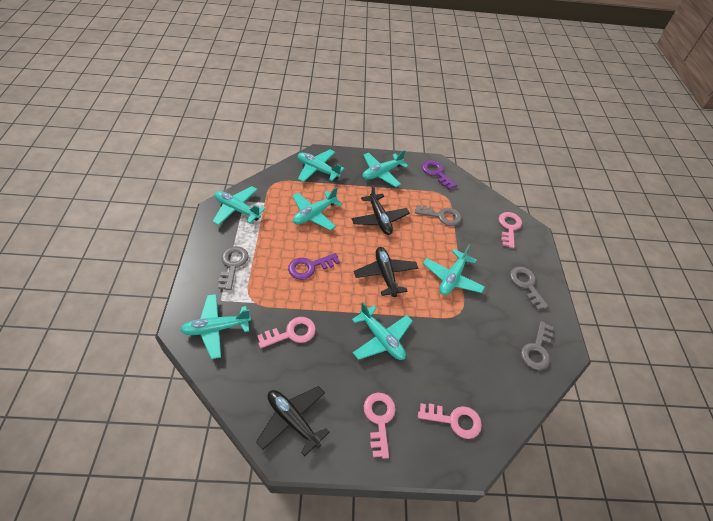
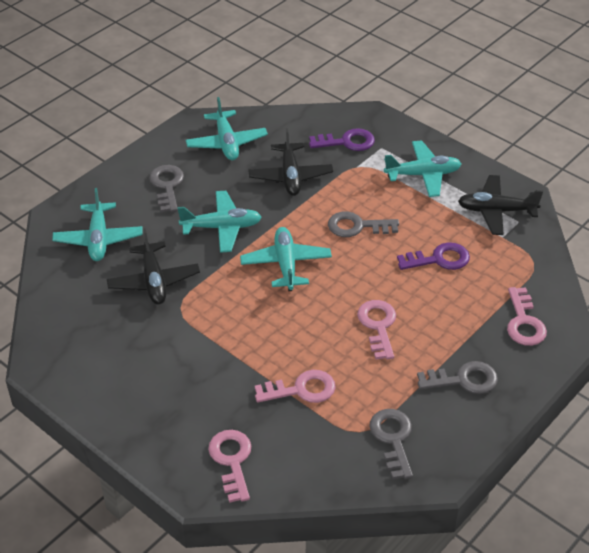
turquoise plane: 7 -> 5

